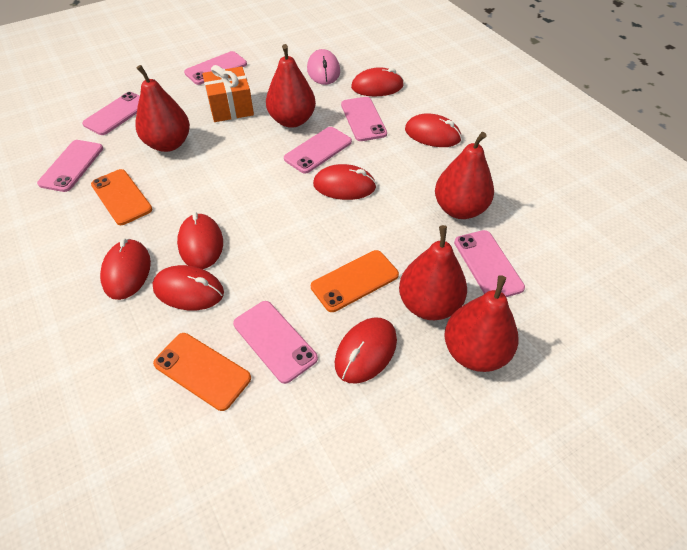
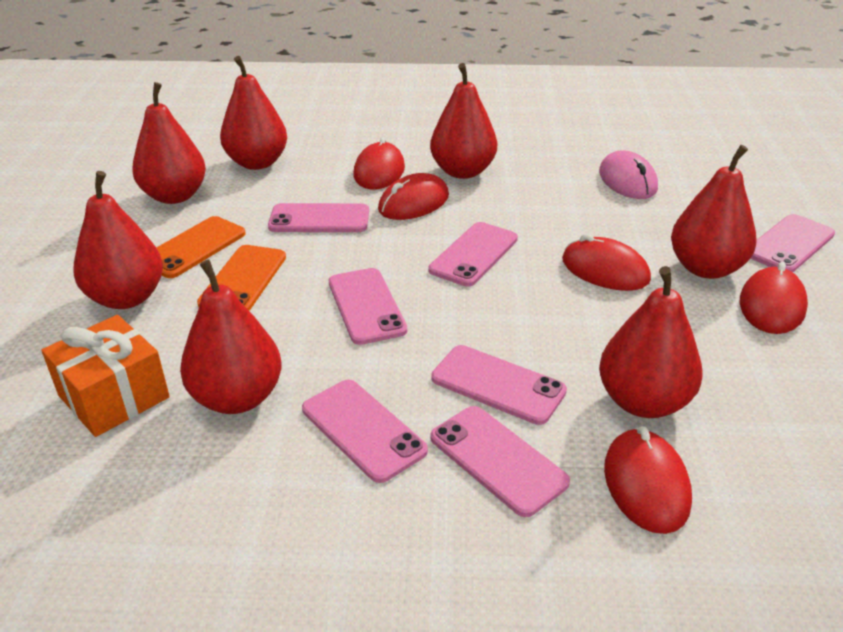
orange phone: 3 -> 2
red mouse: 7 -> 5
red pear: 5 -> 7

